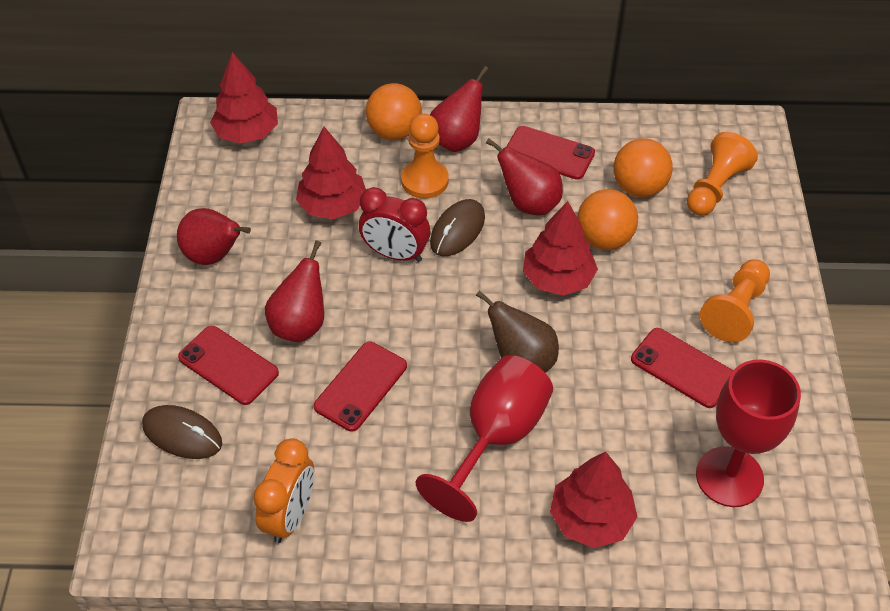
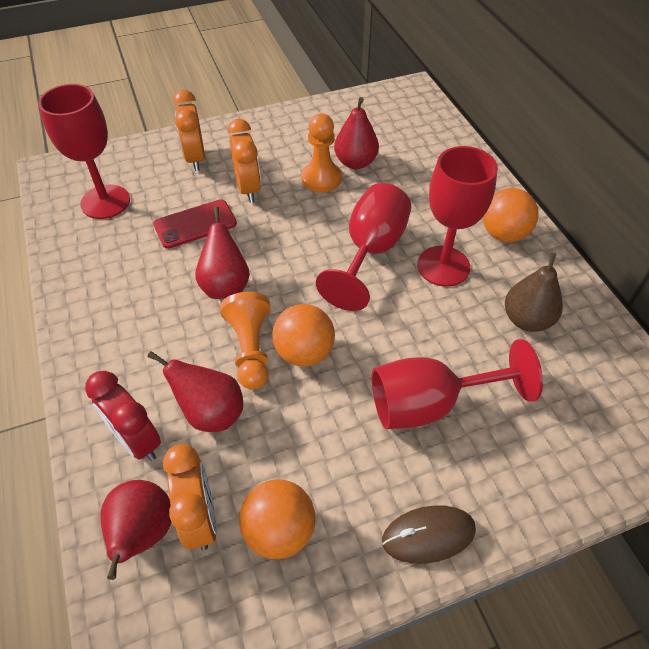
brown mouse: 2 -> 1
orange clock: 1 -> 3
orange pawn: 3 -> 2
red goblet: 2 -> 4
red phone: 4 -> 1
red tree: 4 -> 0

